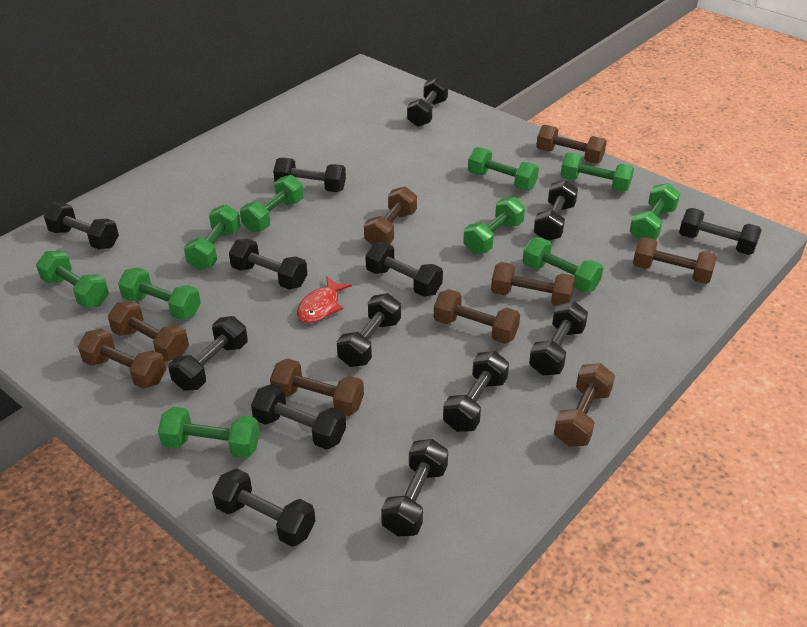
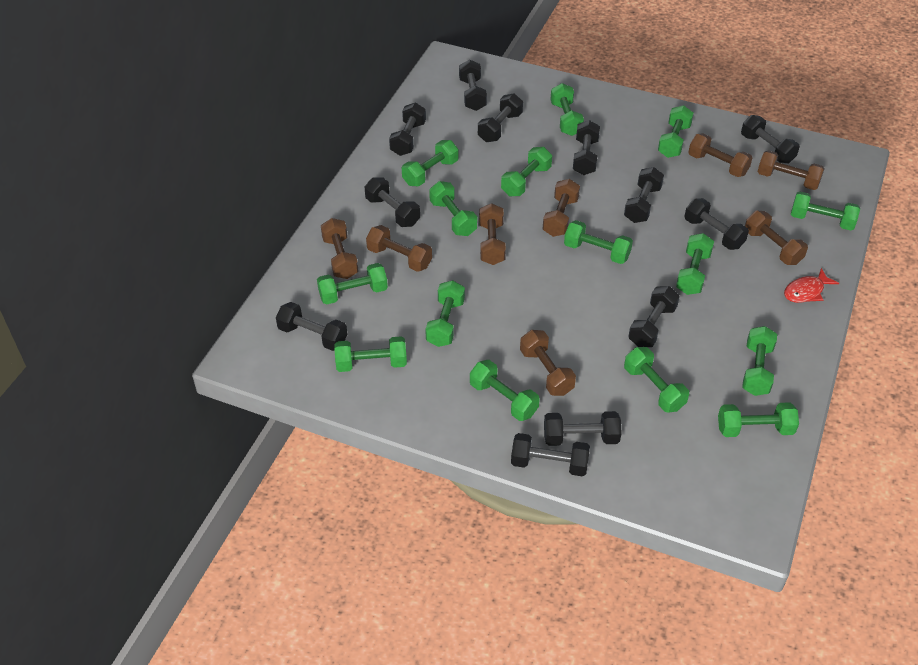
black dumbbell: 14 -> 12
brown dumbbell: 9 -> 8
green dumbbell: 10 -> 15

